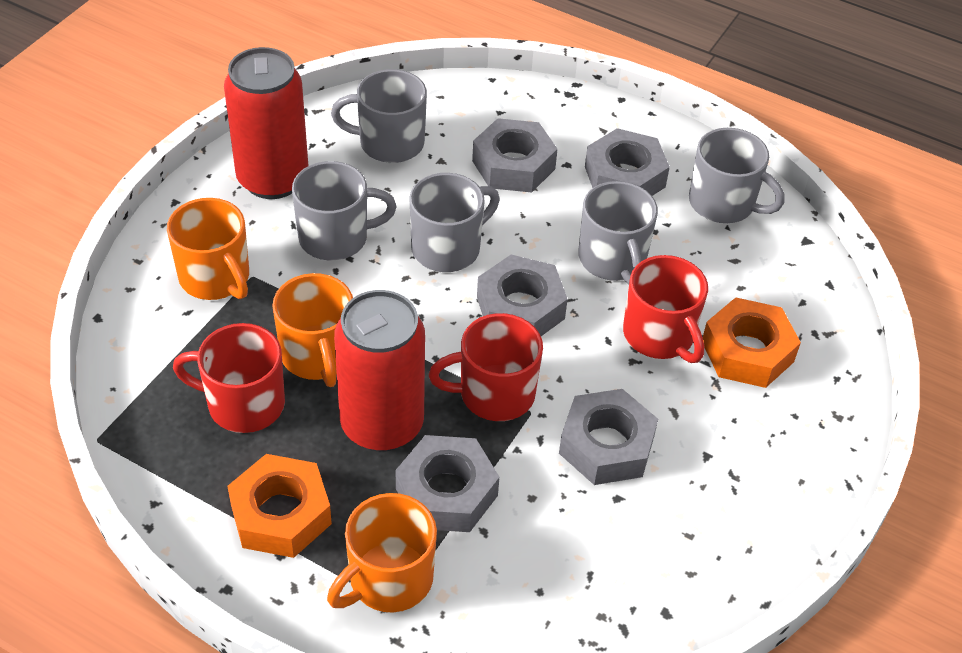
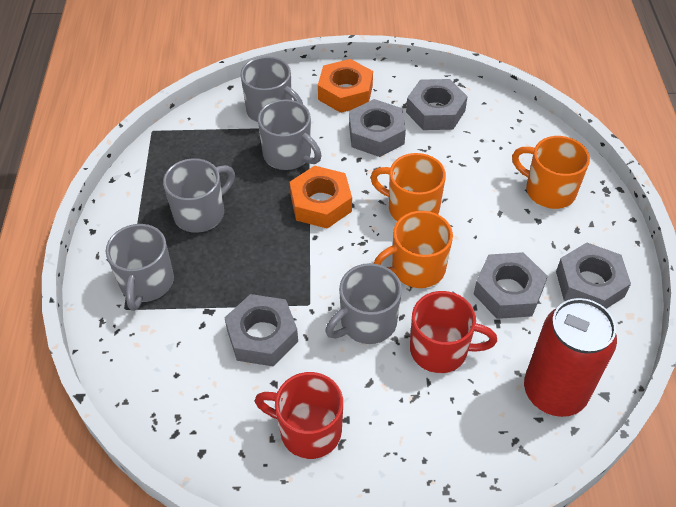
red can: 2 -> 1
red mug: 3 -> 2

